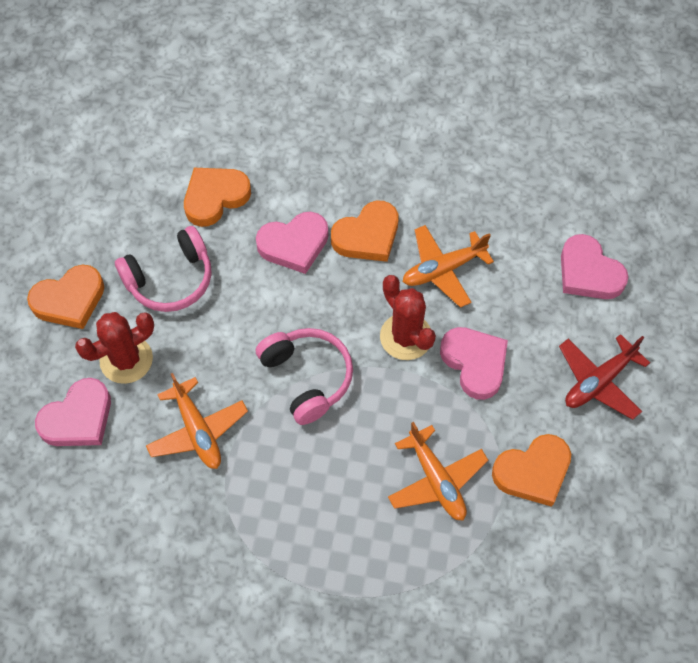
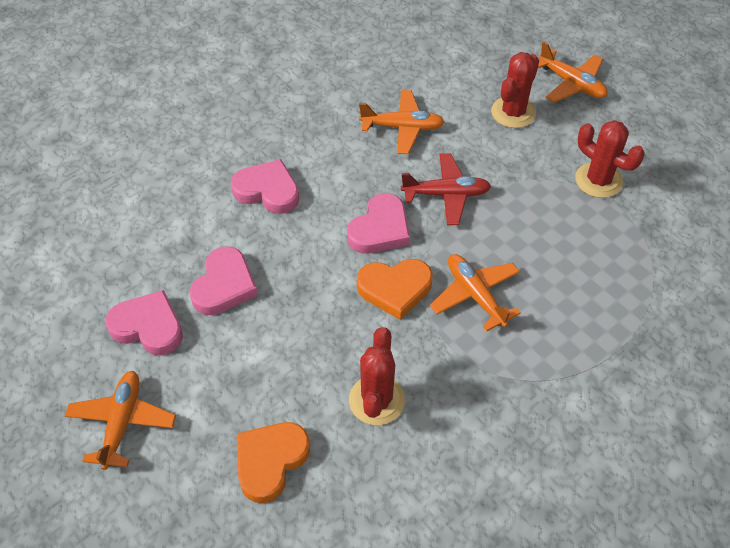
orange heart: 4 -> 2
orange plane: 3 -> 4
pink headphones: 2 -> 0
red cactus: 2 -> 3

